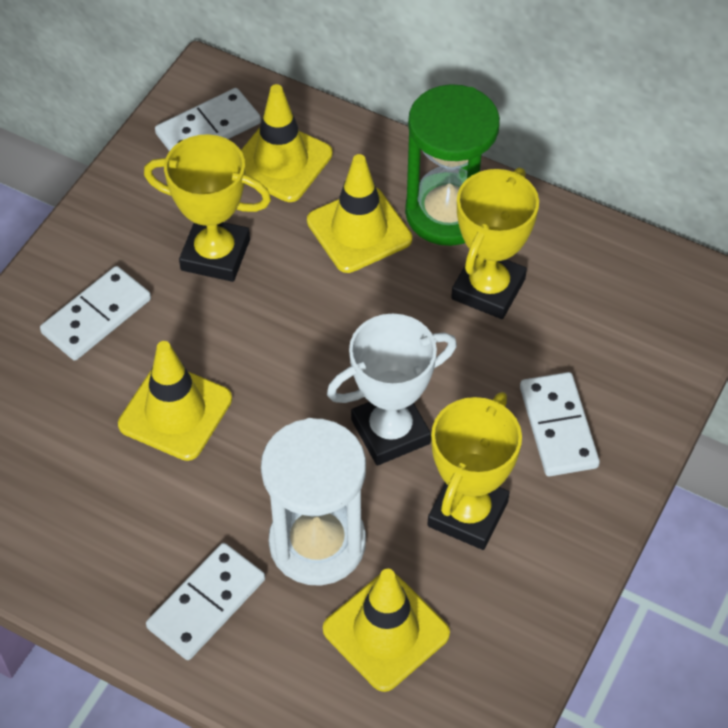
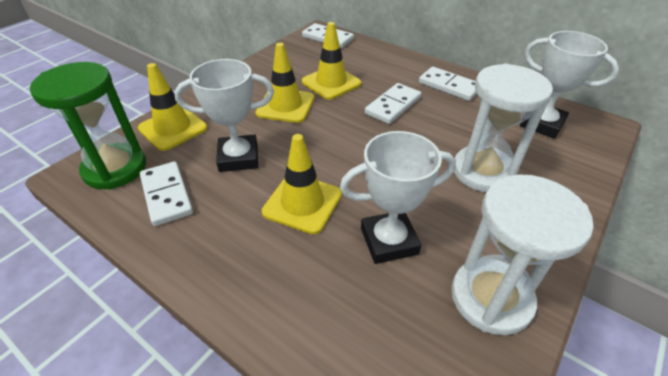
white hourglass: 1 -> 2
white trophy: 1 -> 3
yellow trophy: 3 -> 0

